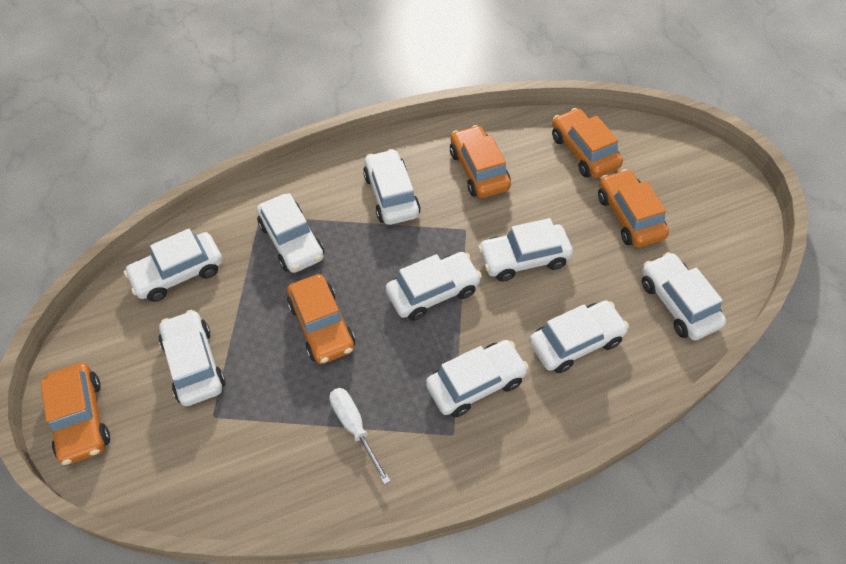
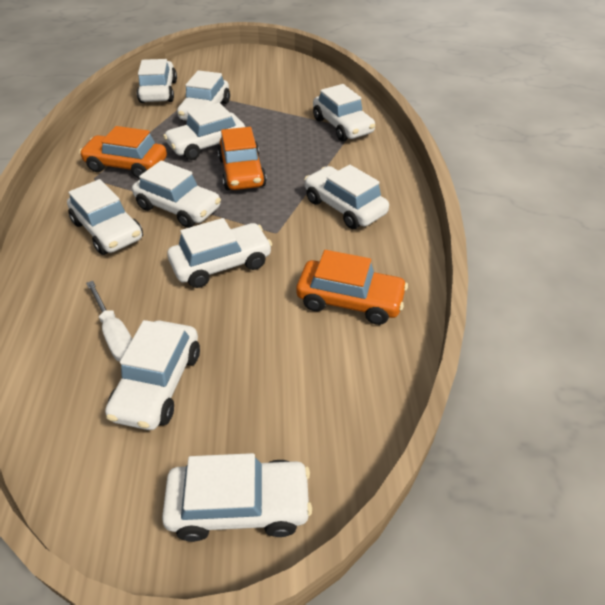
orange car: 5 -> 3
white car: 9 -> 10

